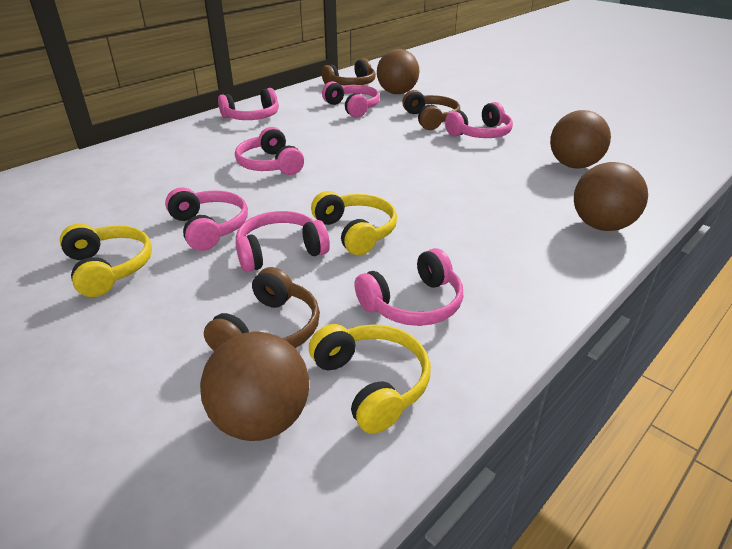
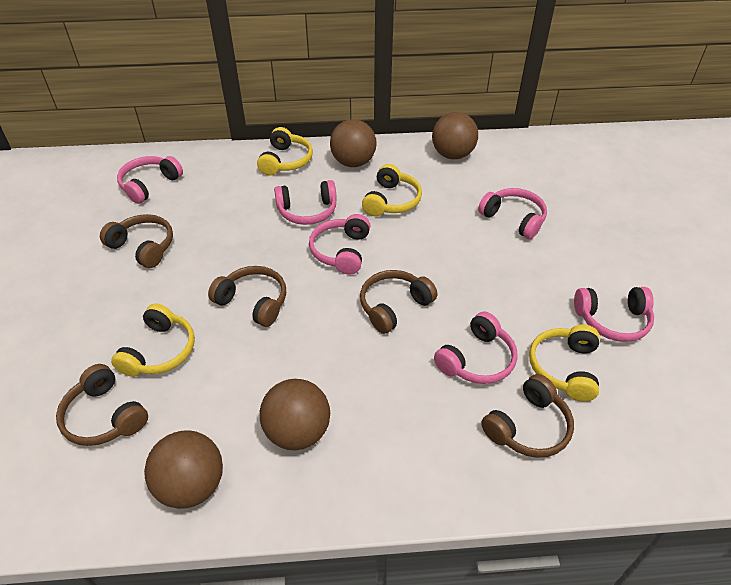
brown headphones: 3 -> 5
pink headphones: 7 -> 6
yellow headphones: 3 -> 4

